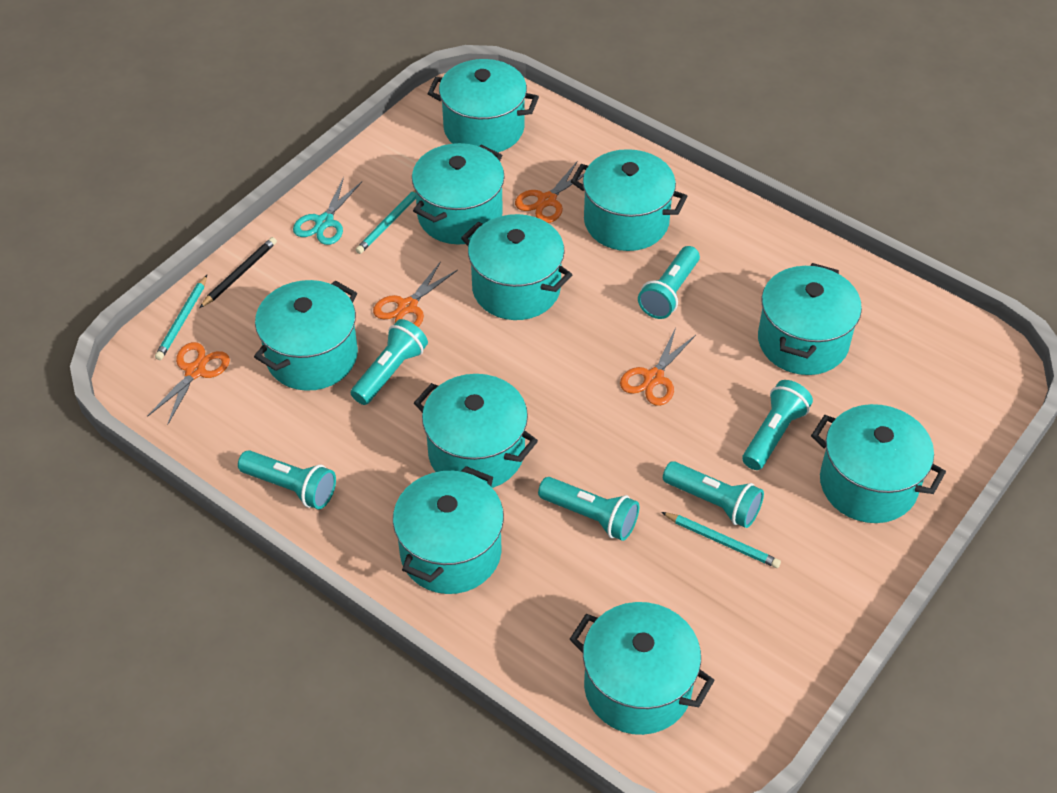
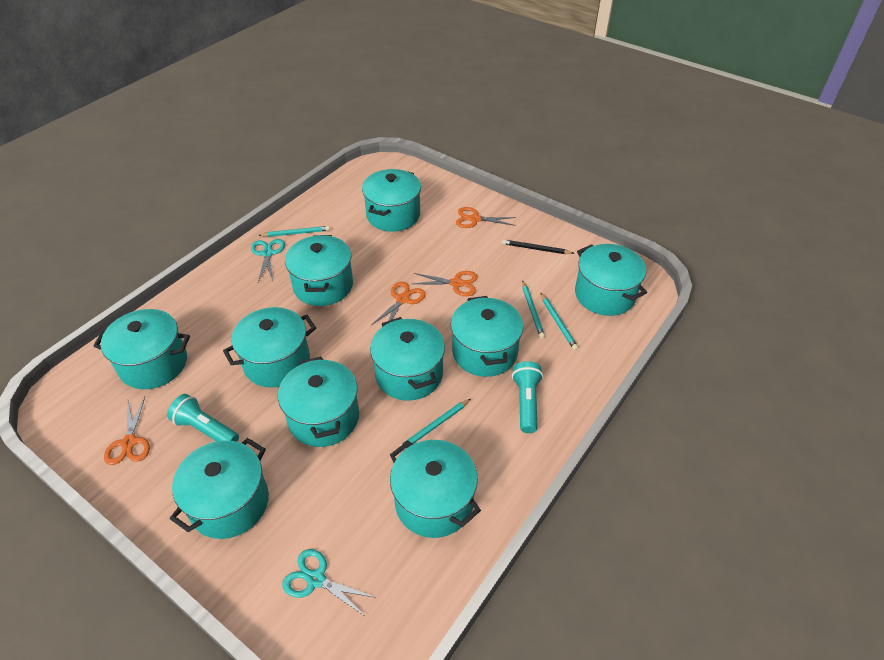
turquoise flashlight: 6 -> 2
turquoise pencil: 3 -> 4
turquoise scissors: 1 -> 2

